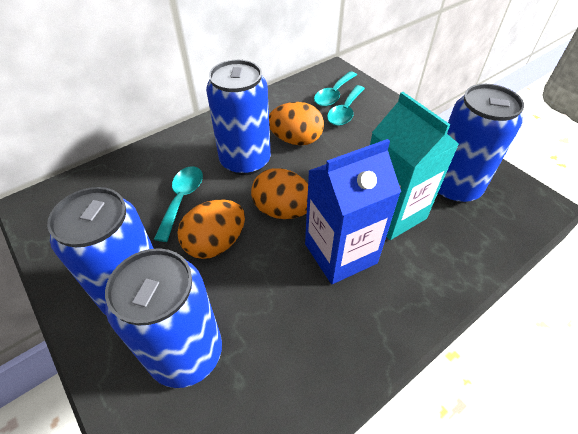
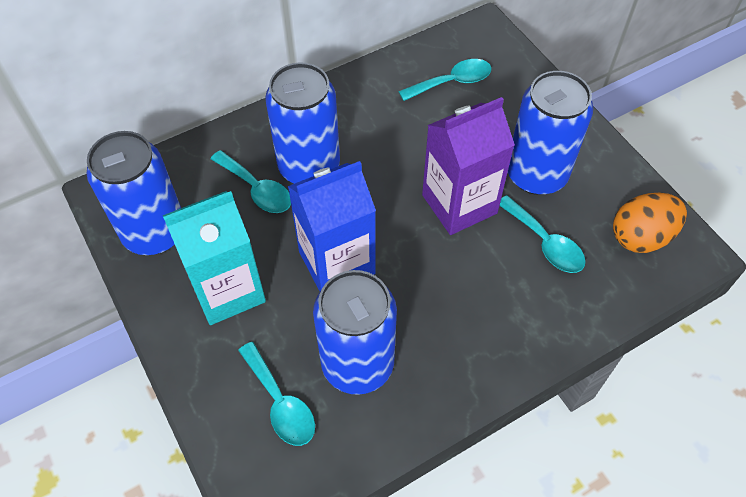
orange egg: 3 -> 1
purple carton: 0 -> 1
turquoise spoon: 3 -> 4

